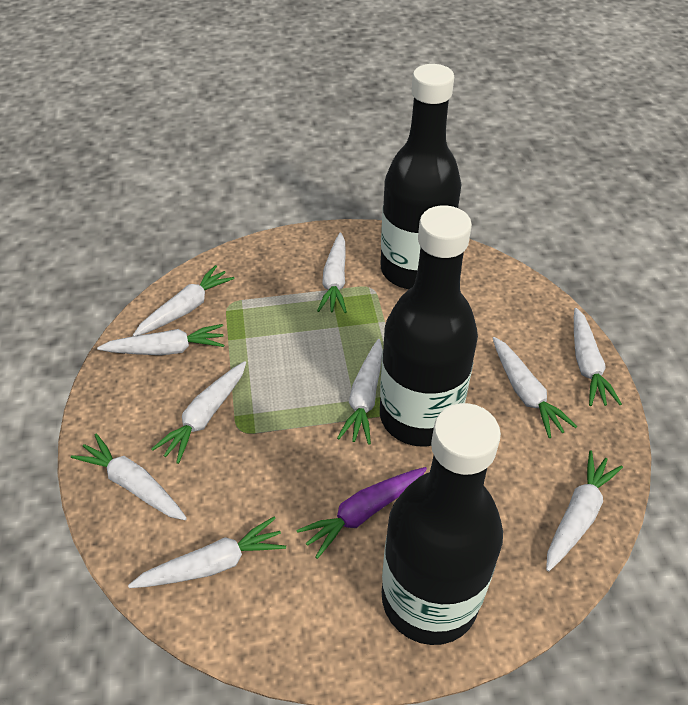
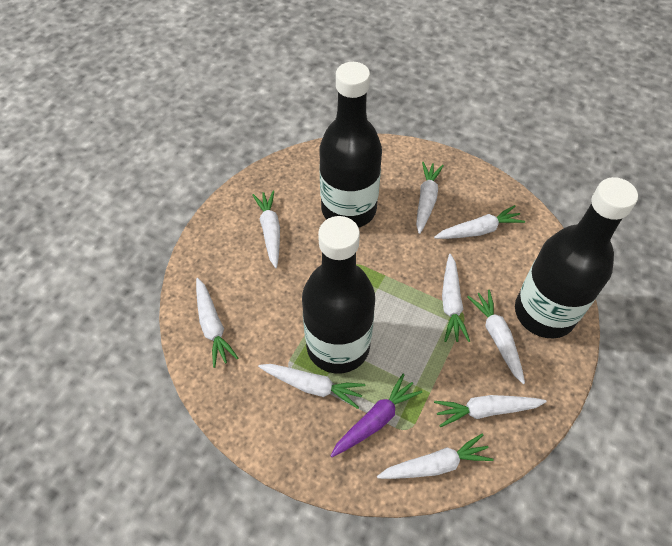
white carrot: 10 -> 9

